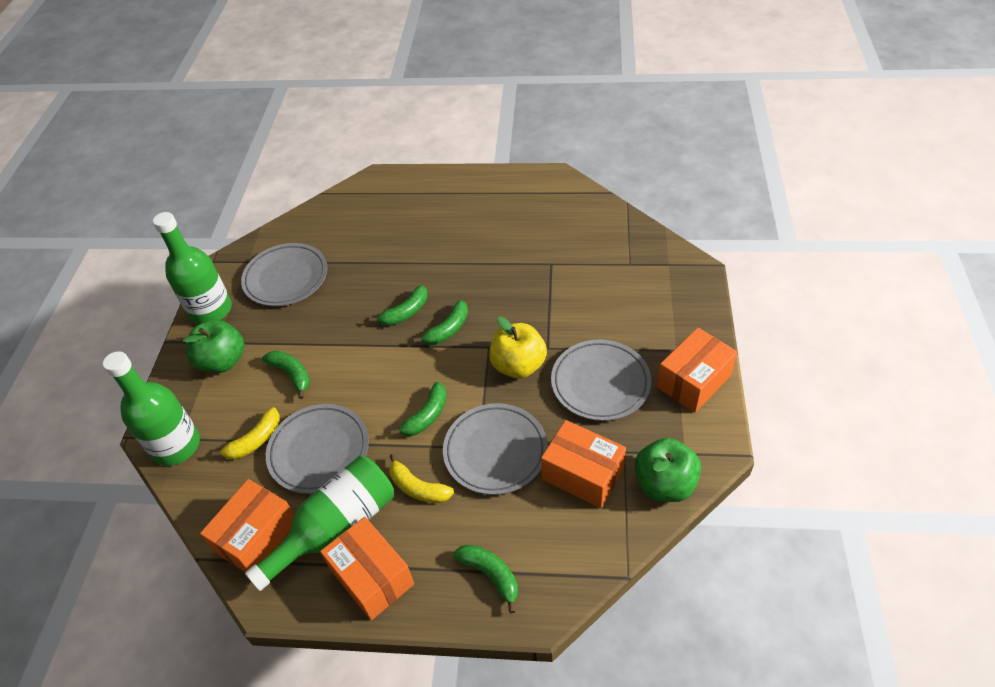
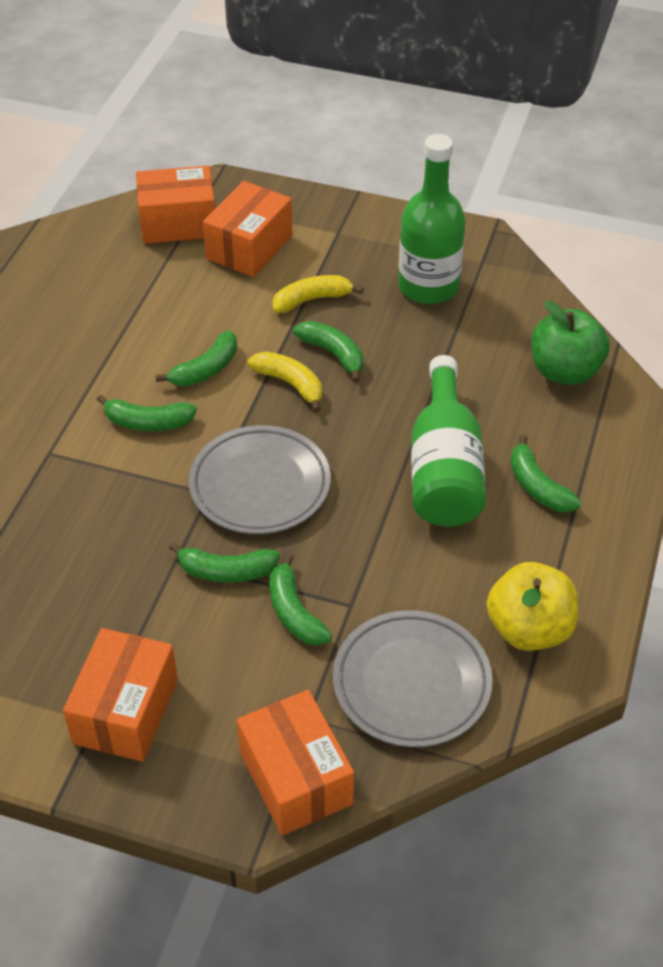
green apple: 2 -> 1
green banana: 5 -> 6
green bottle: 3 -> 2
grey plate: 4 -> 2

